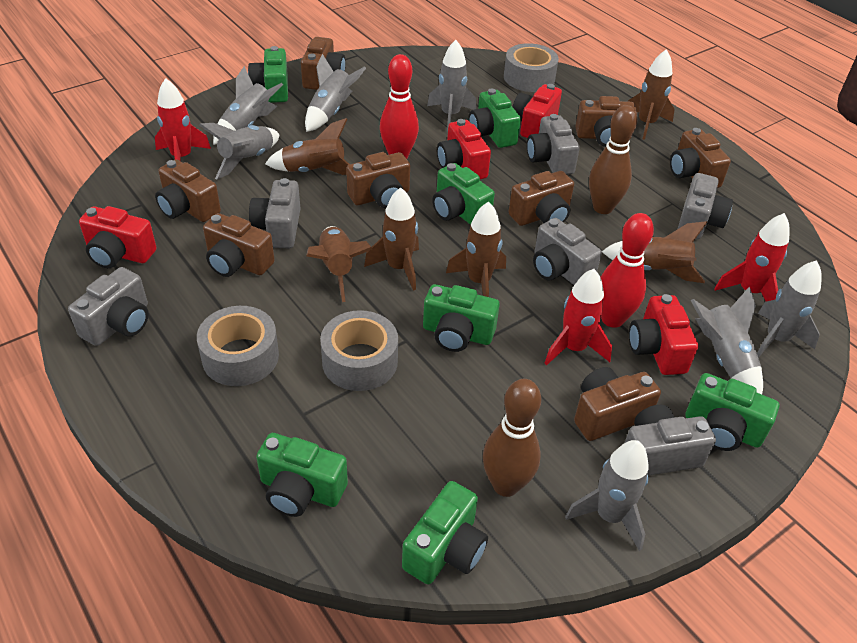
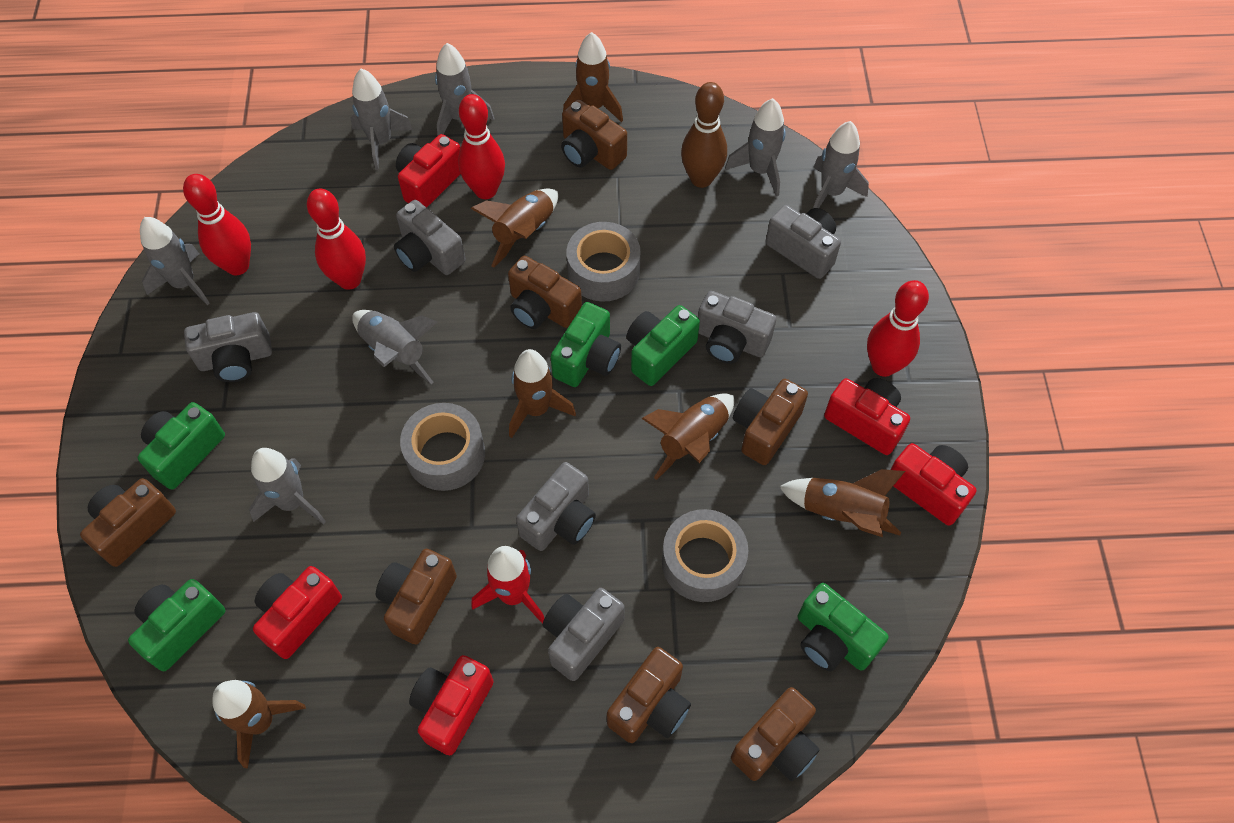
brown bowling pin: 2 -> 1
brown camera: 8 -> 7
green camera: 7 -> 5
red bowling pin: 2 -> 4
red camera: 4 -> 5
red rocket: 3 -> 1

